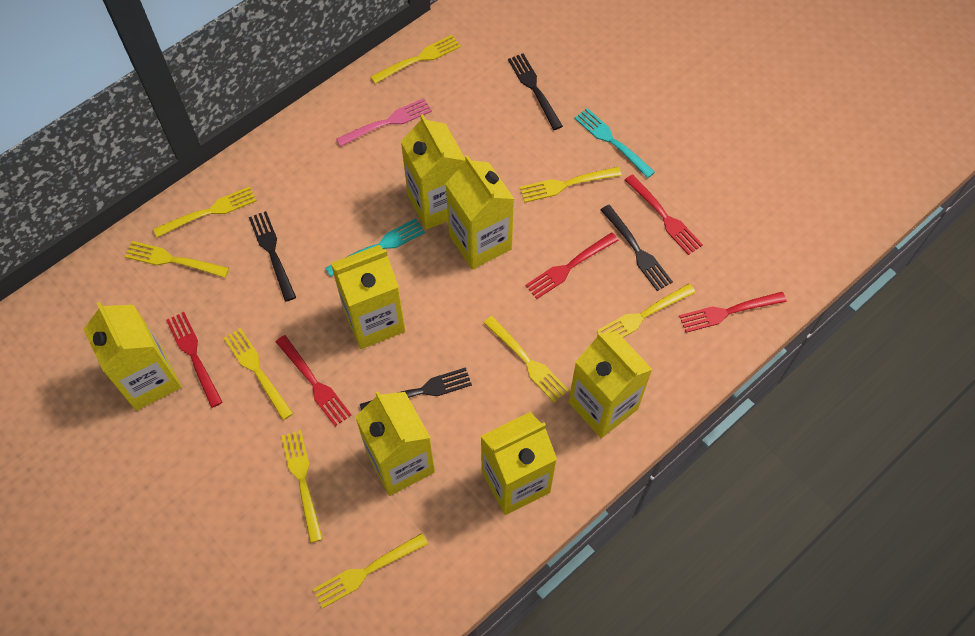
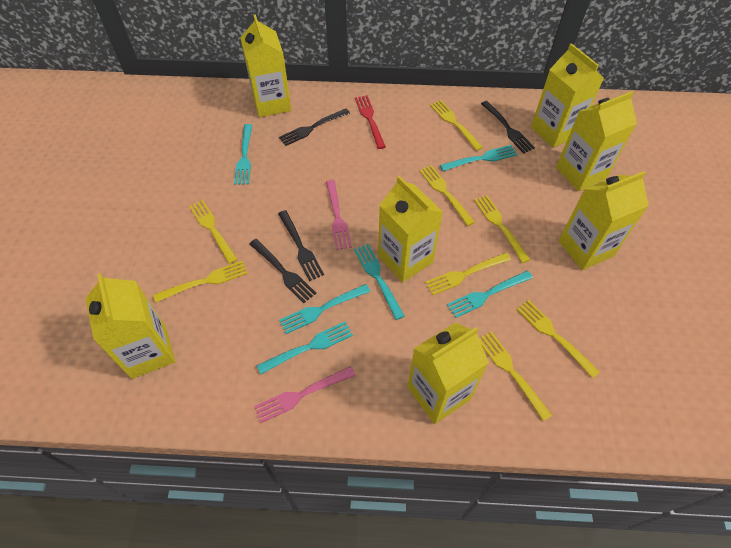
pink fork: 1 -> 2
red fork: 5 -> 1
turquoise fork: 2 -> 6
yellow fork: 9 -> 8

